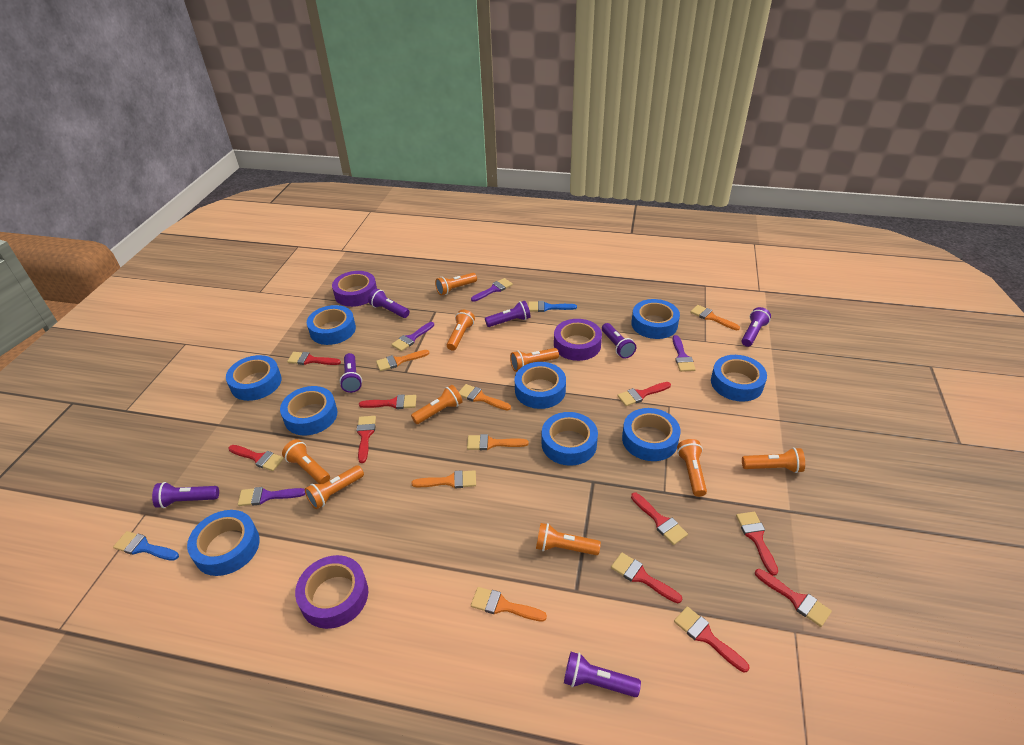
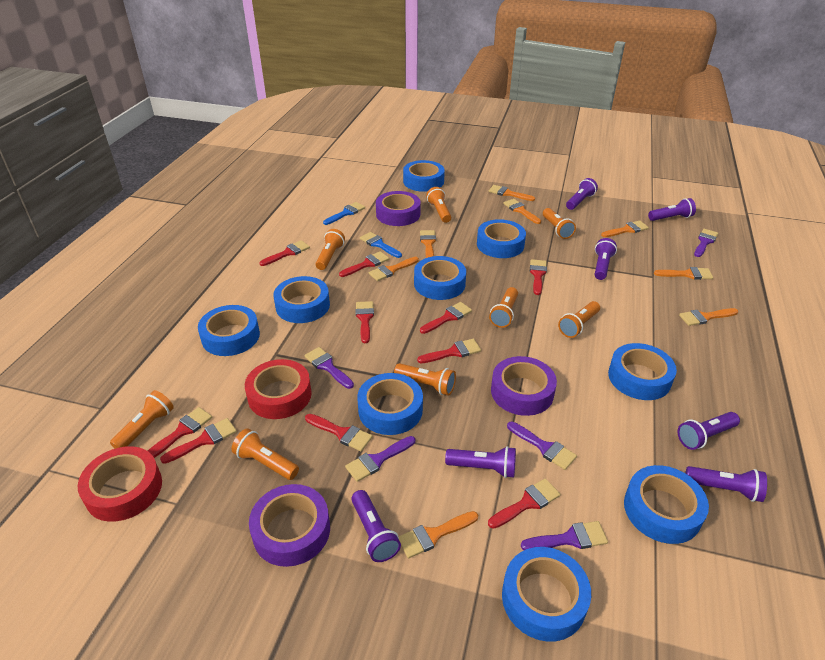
orange brush: 6 -> 8
orange flashlight: 9 -> 8
purple brush: 4 -> 5
red tape: 0 -> 2

